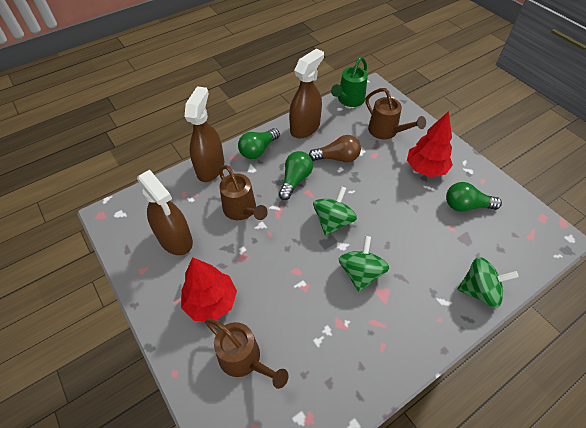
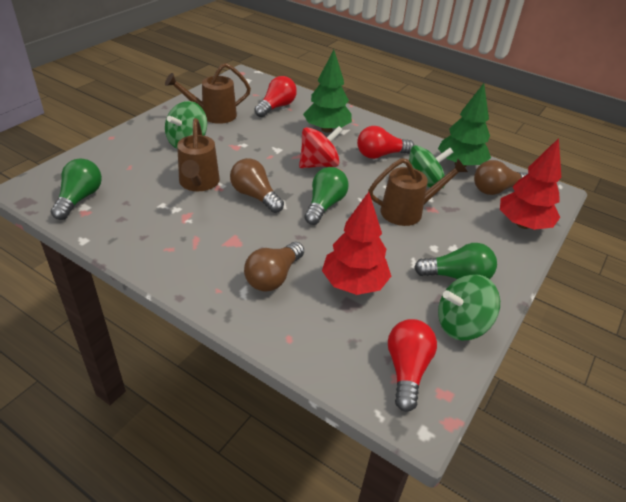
brown light bulb: 1 -> 3
brown spray bottle: 3 -> 0
green tree: 0 -> 2
green watering can: 1 -> 0
red light bulb: 0 -> 3
red spinning top: 0 -> 1

